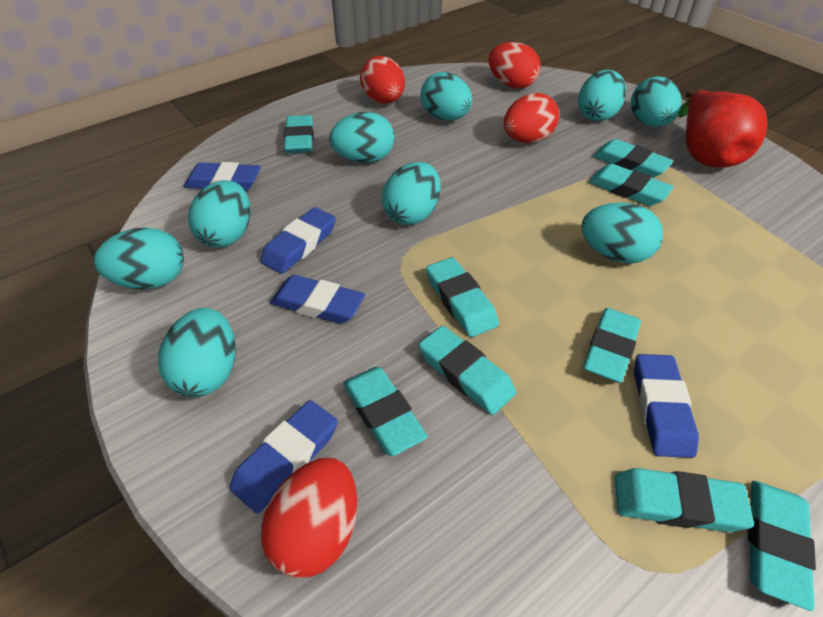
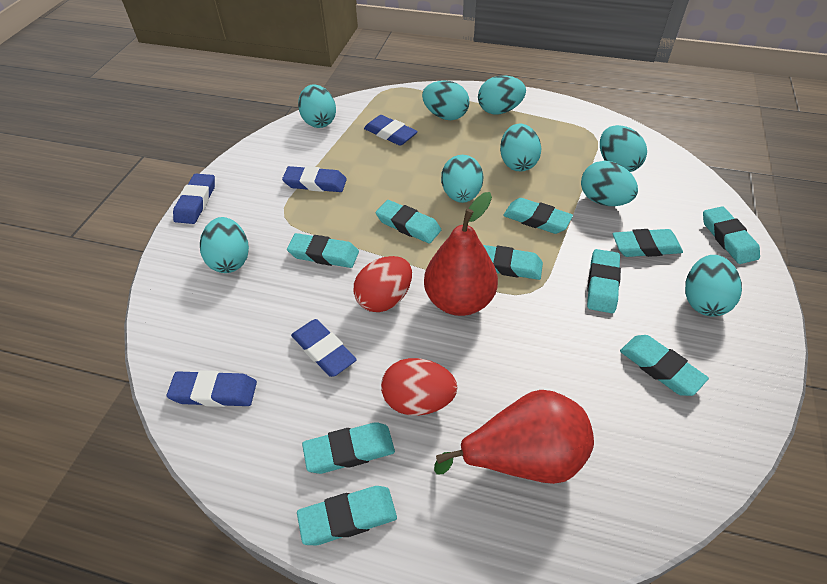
red egg: 4 -> 2
red pear: 1 -> 2
turquoise eraser: 9 -> 10

